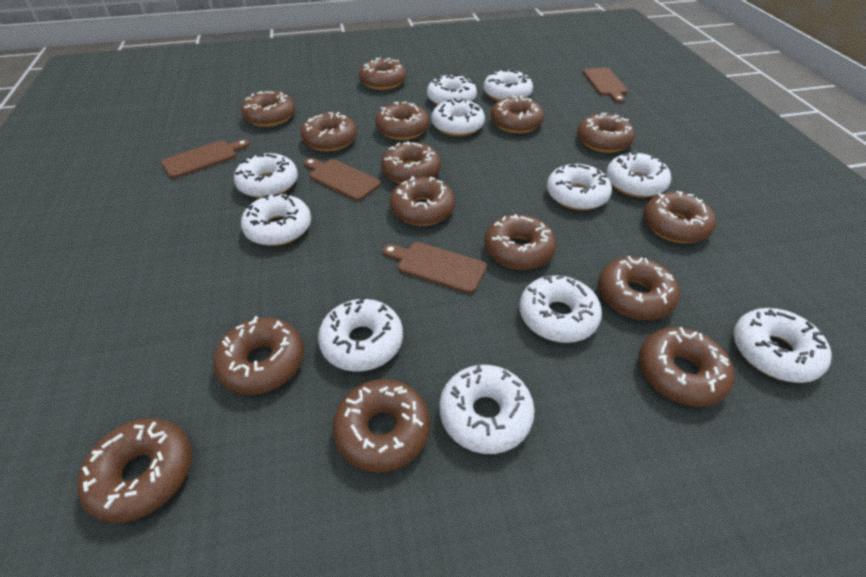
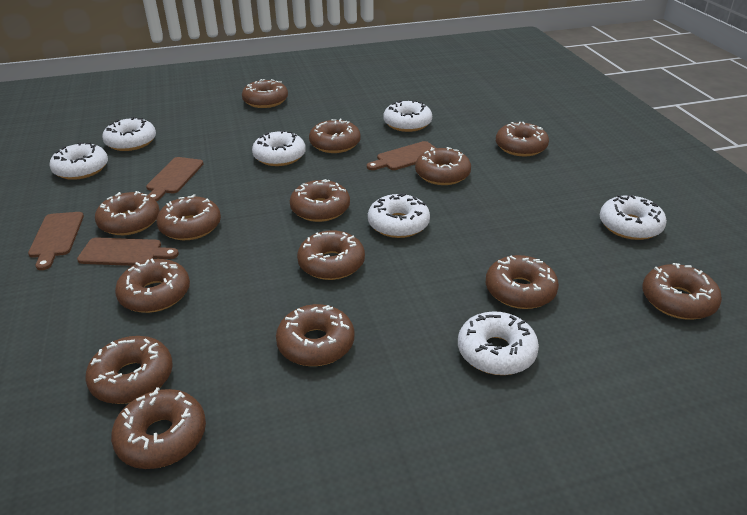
brown donut: 15 -> 14
white donut: 11 -> 7

